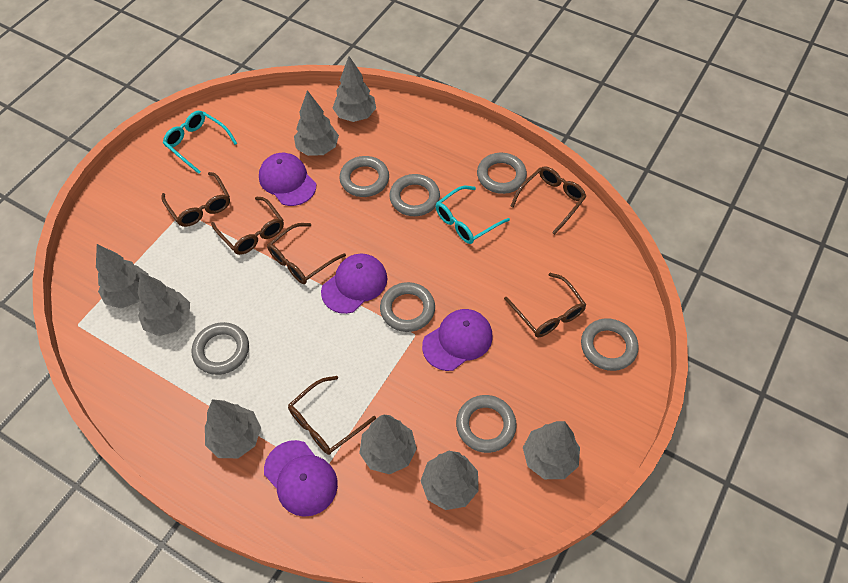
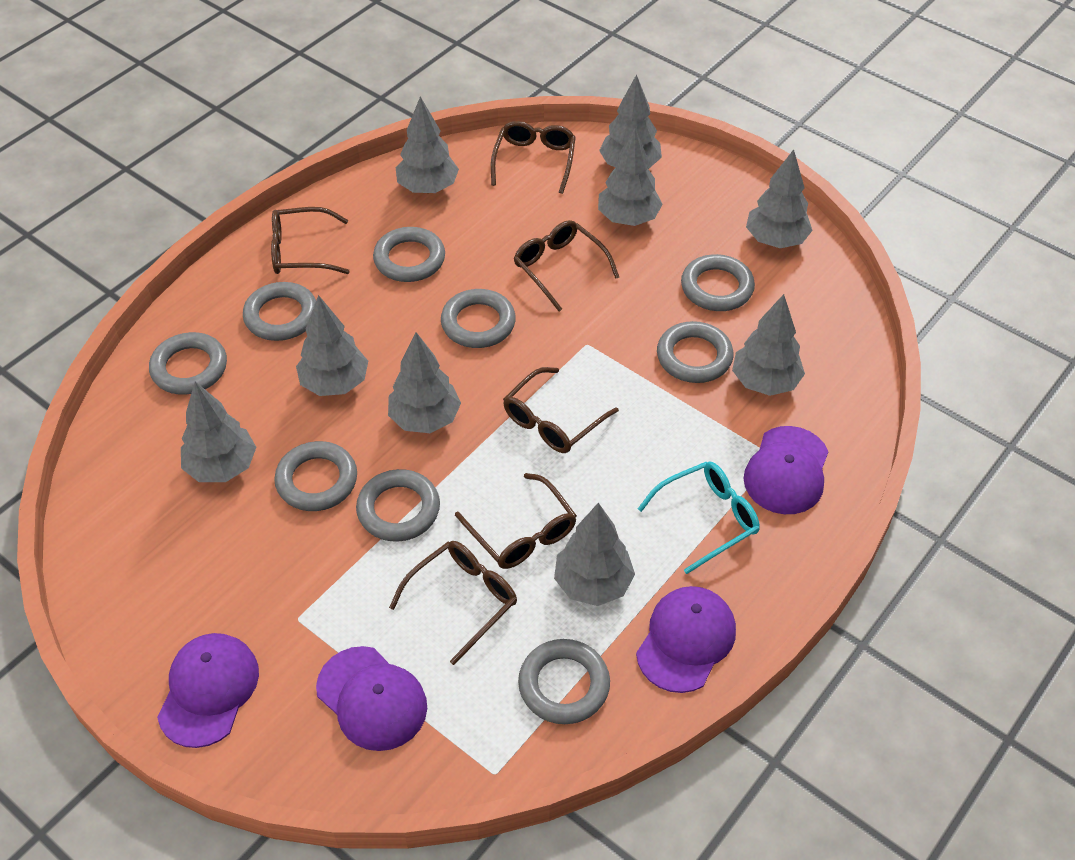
grey ring: 7 -> 9
grey tree: 8 -> 9
turquoise glasses: 2 -> 1

